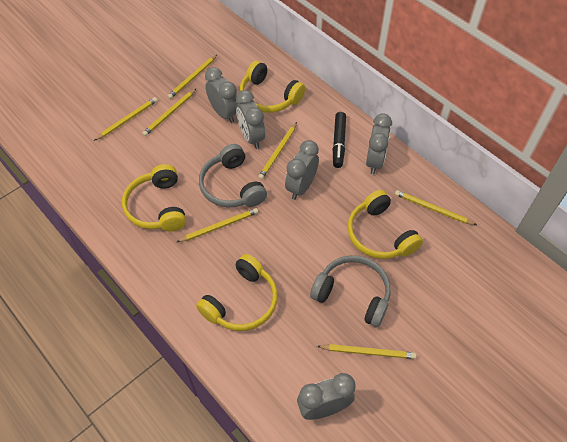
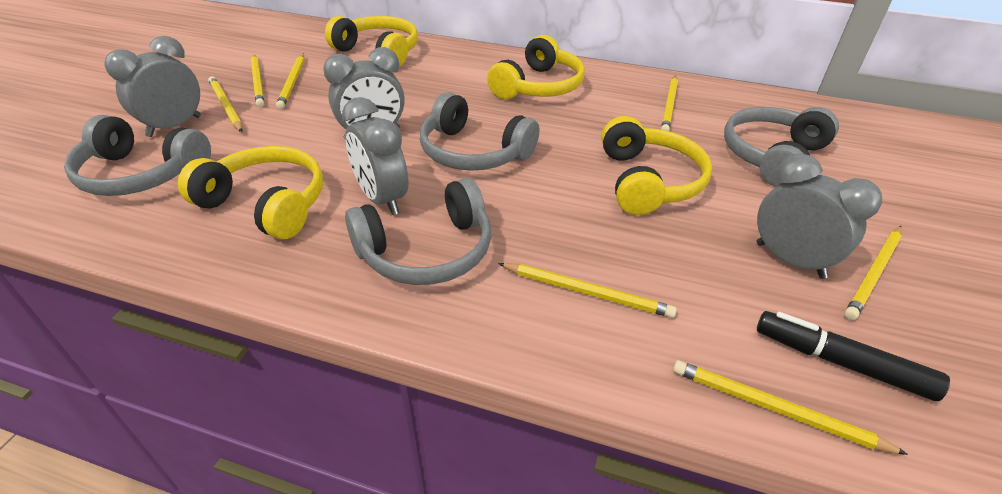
grey clock: 5 -> 4
grey headphones: 2 -> 4

